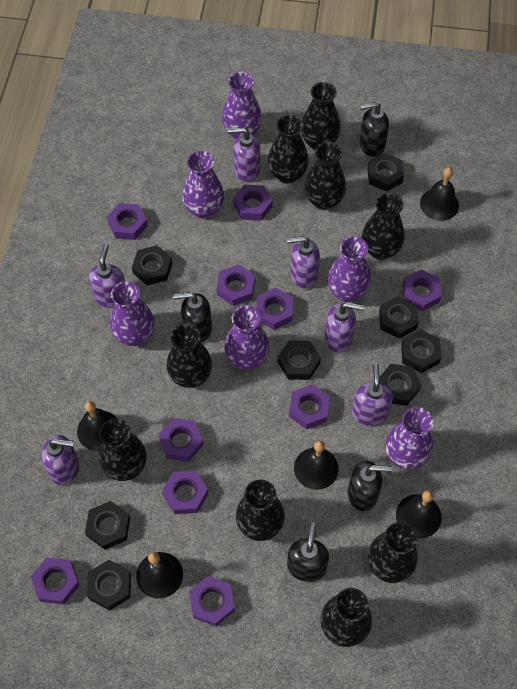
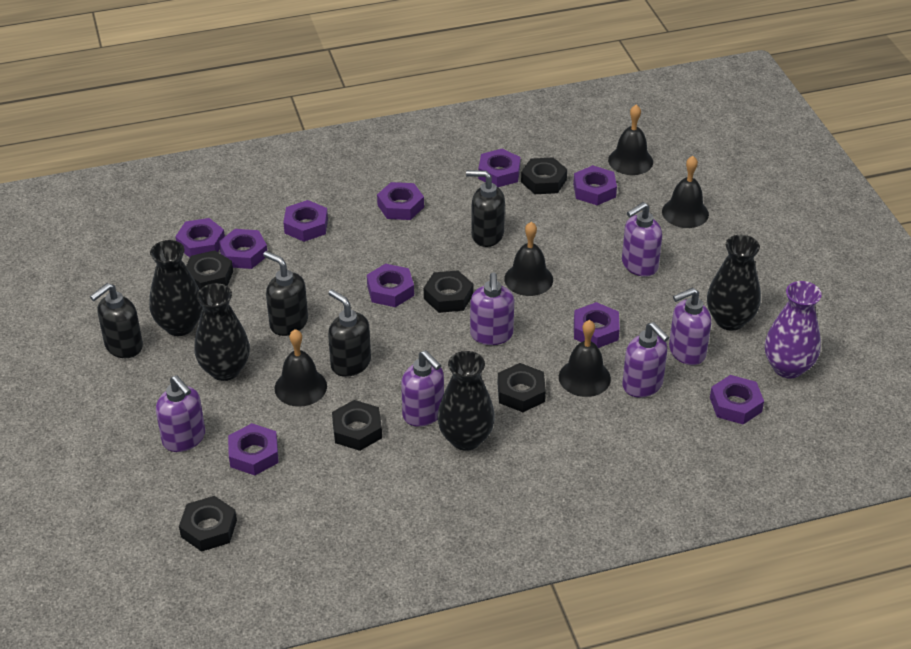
black nut: 8 -> 6
black vase: 9 -> 4
purple vase: 6 -> 1

